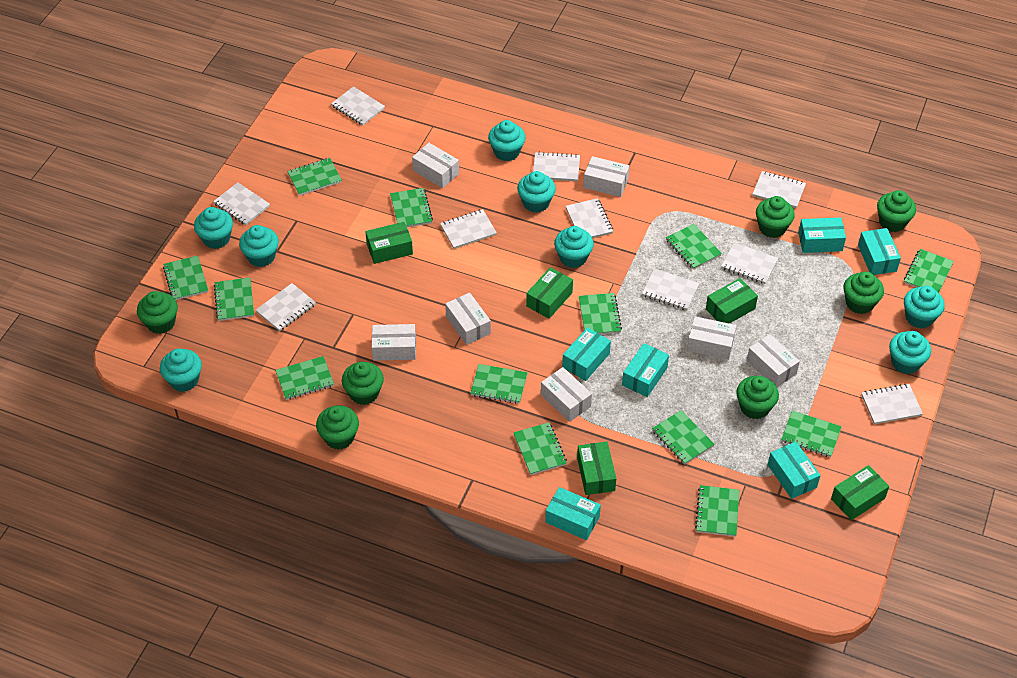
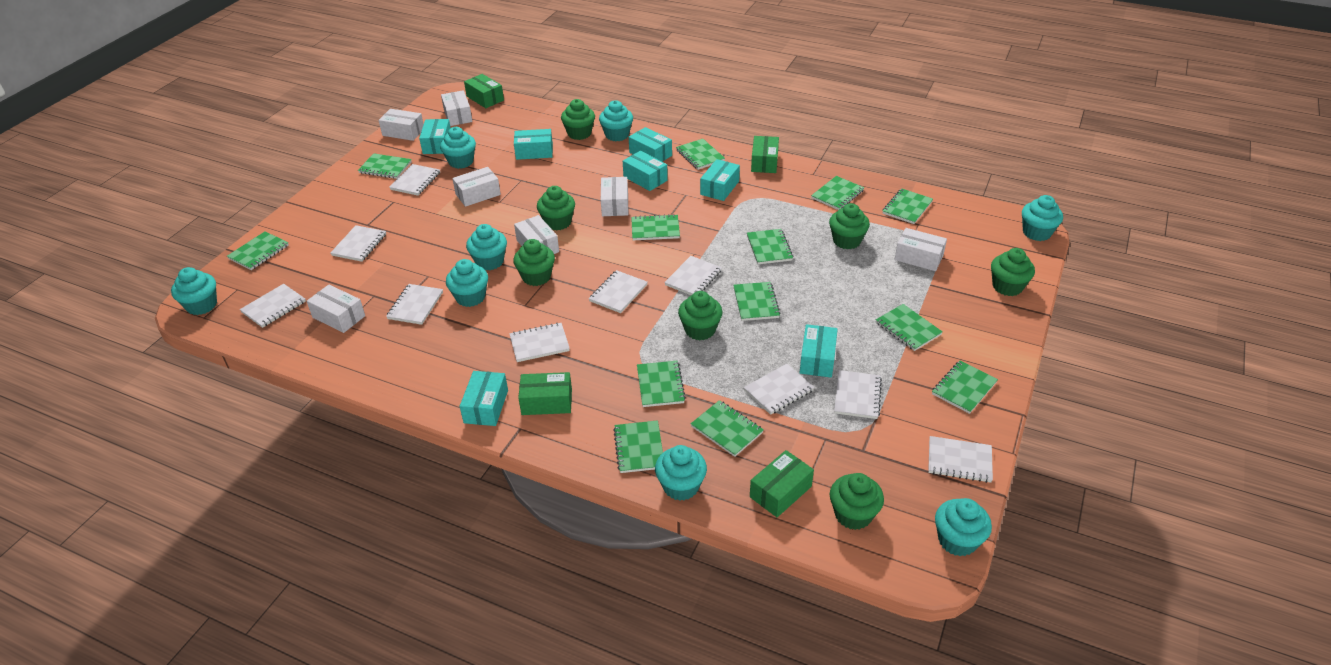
green box: 5 -> 4
turquoise box: 6 -> 7

